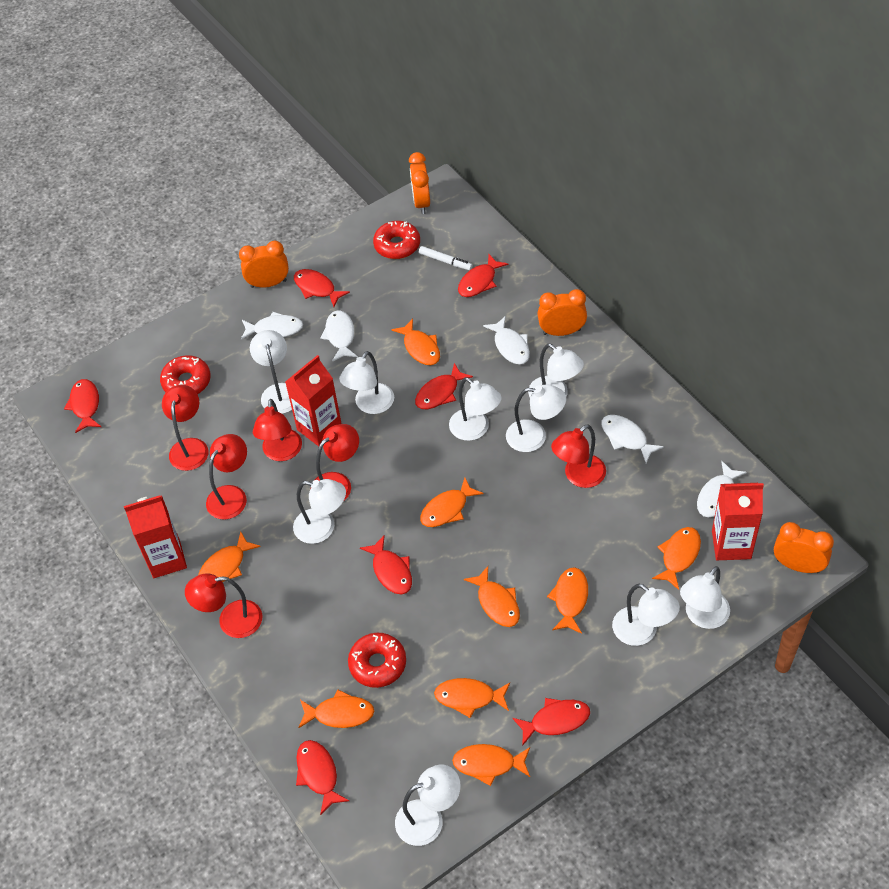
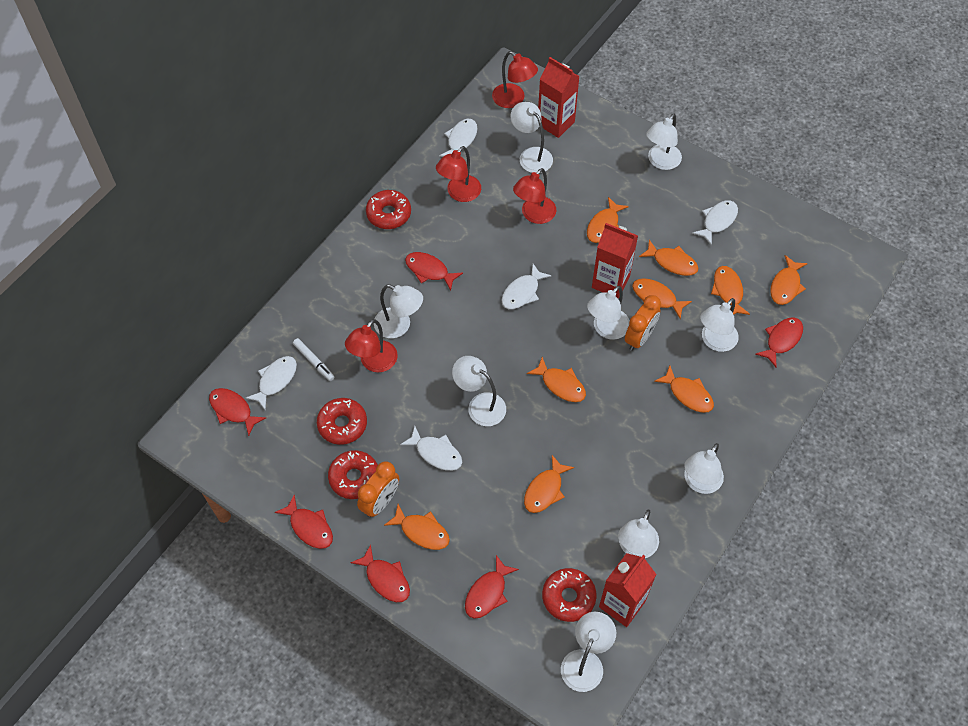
orange clock: 4 -> 2
red donut: 3 -> 4
red fish: 7 -> 6
red lamp: 6 -> 4

